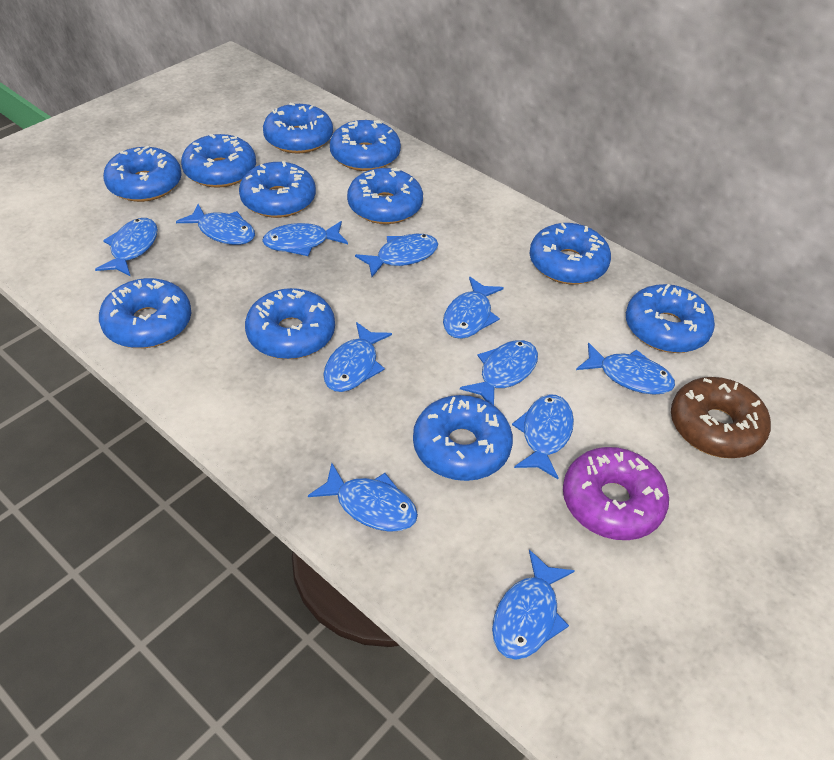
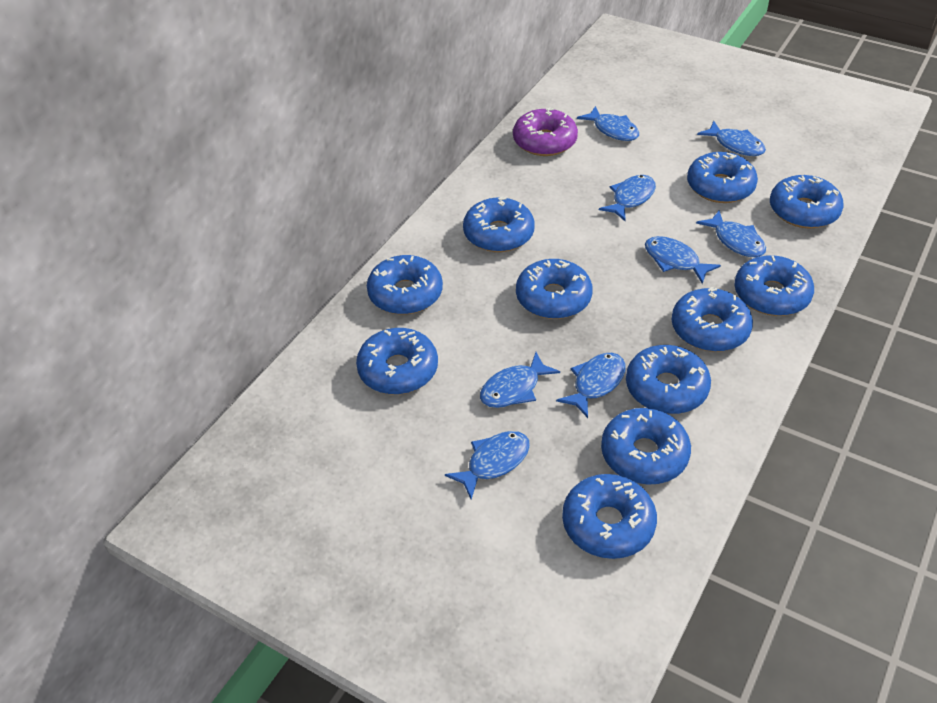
blue fish: 11 -> 8
brown donut: 1 -> 0

